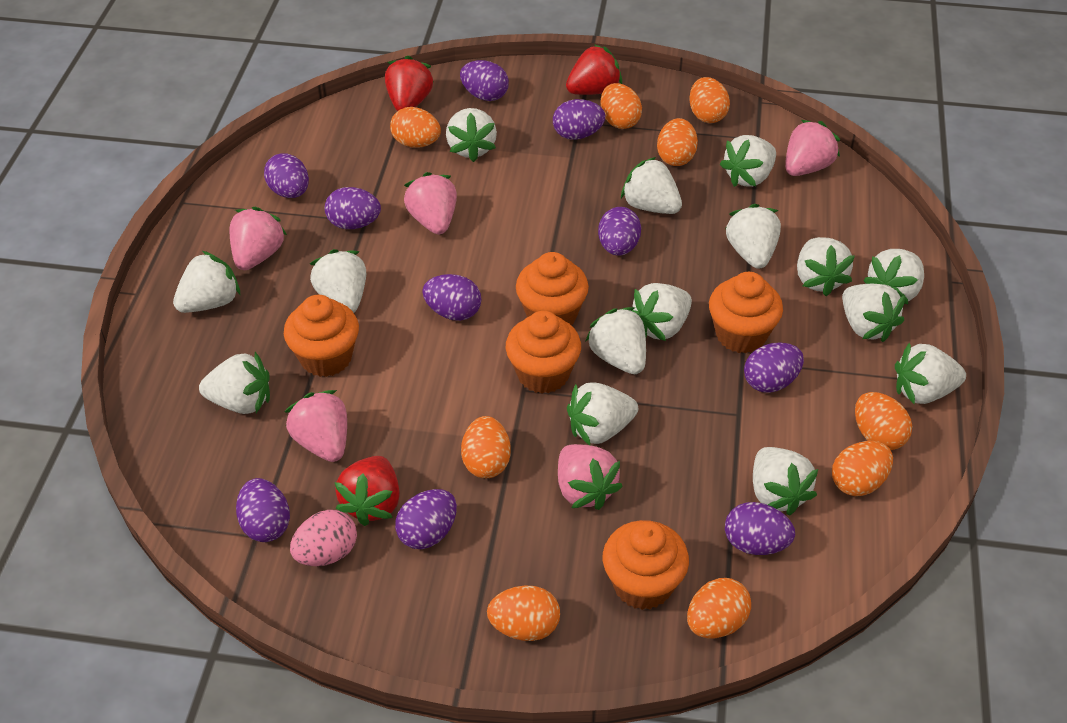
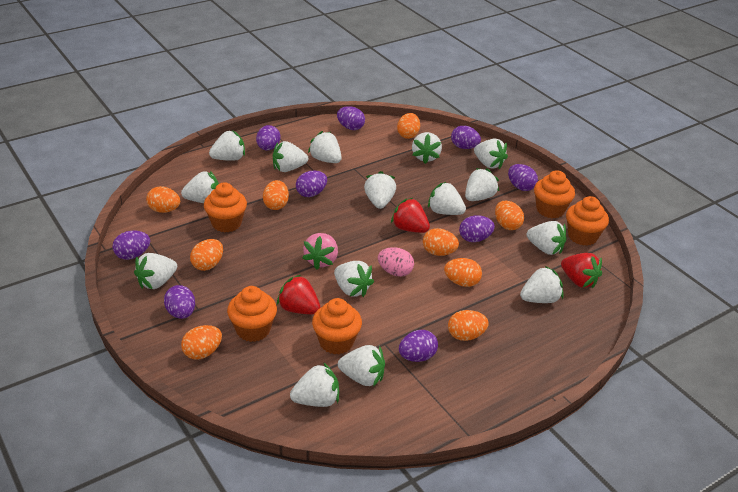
pink strawberry: 5 -> 1
purple egg: 10 -> 9

